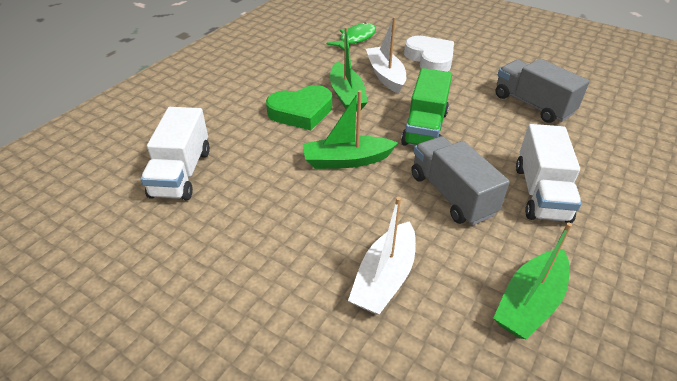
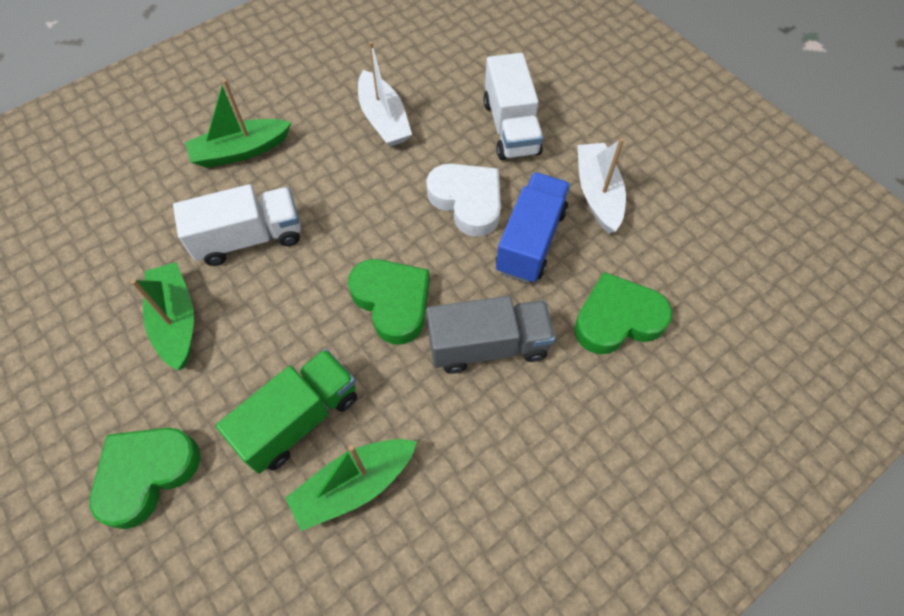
blue truck: 0 -> 1
green fish: 1 -> 0
green heart: 1 -> 3
grey truck: 2 -> 1

